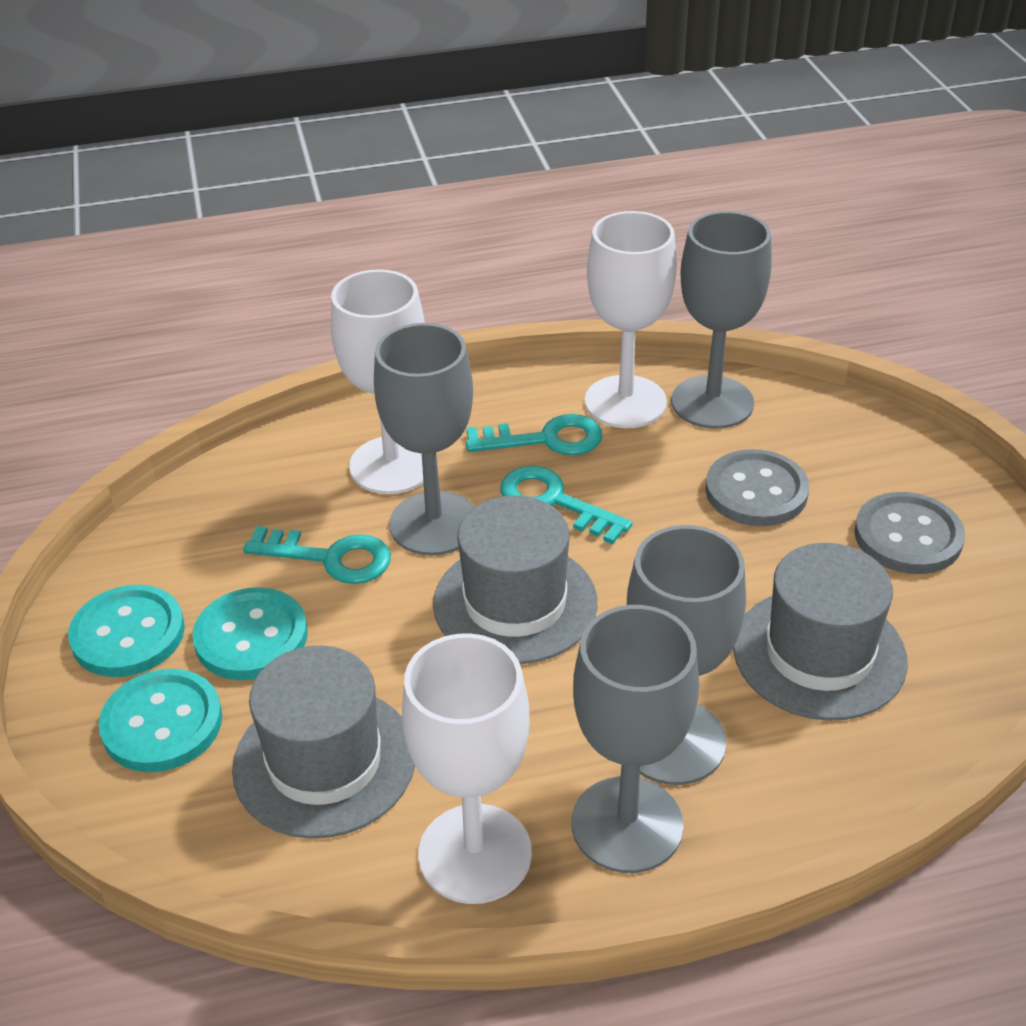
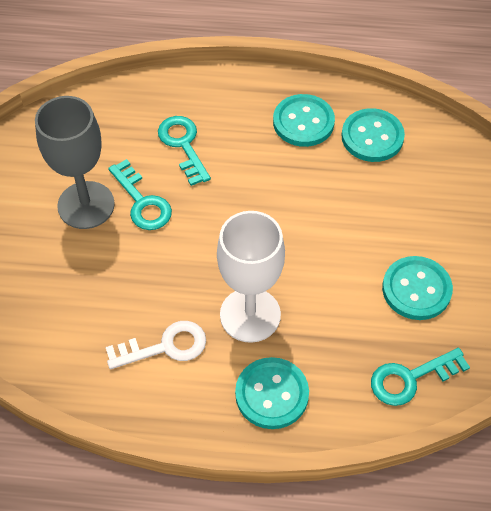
grey button: 2 -> 0
grey goblet: 4 -> 1
grey hat: 3 -> 0
turquoise button: 3 -> 4
white goblet: 3 -> 1
white key: 0 -> 1

